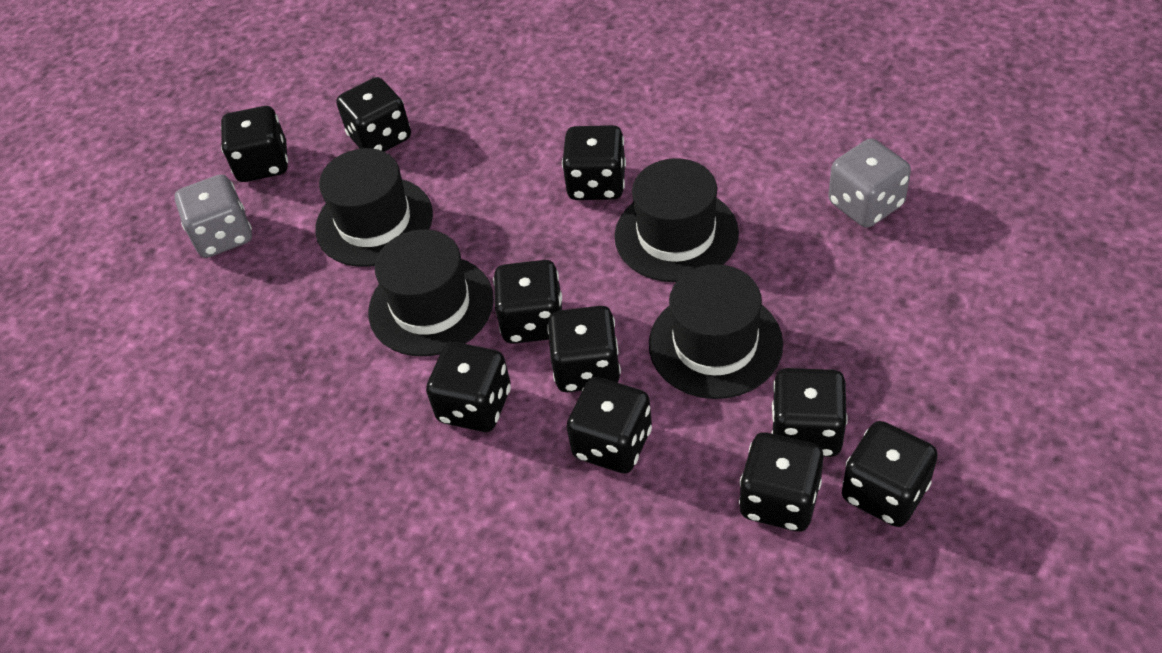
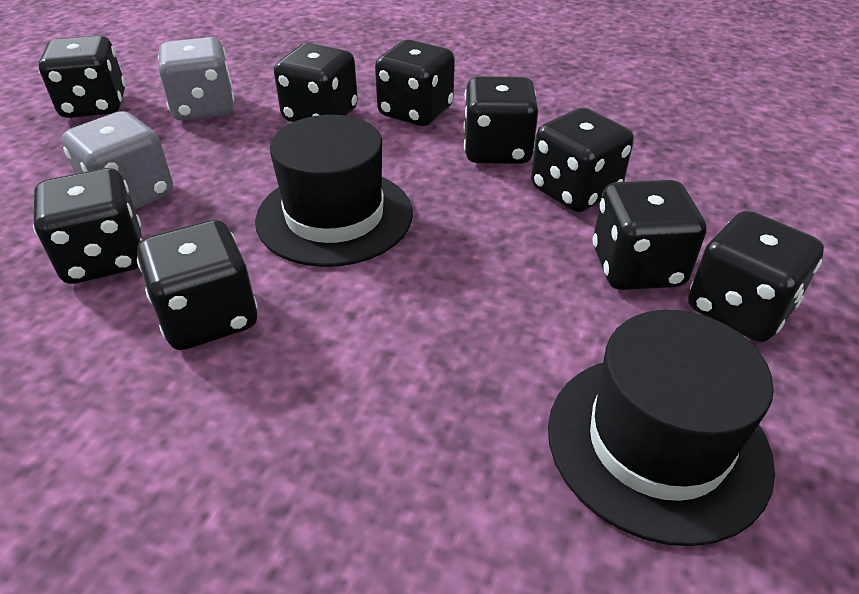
black dice: 10 -> 9
black hat: 4 -> 2

